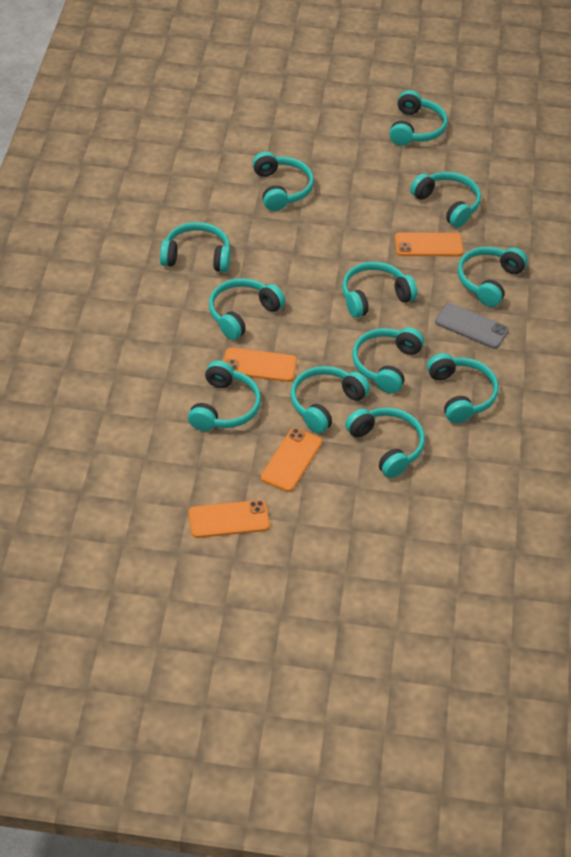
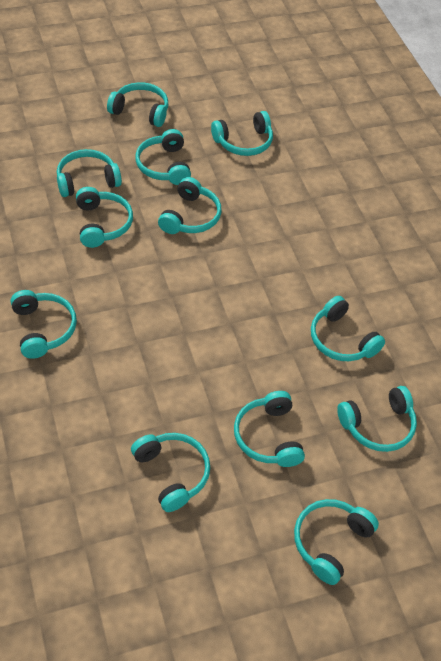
grey phone: 1 -> 0
orange phone: 4 -> 0

